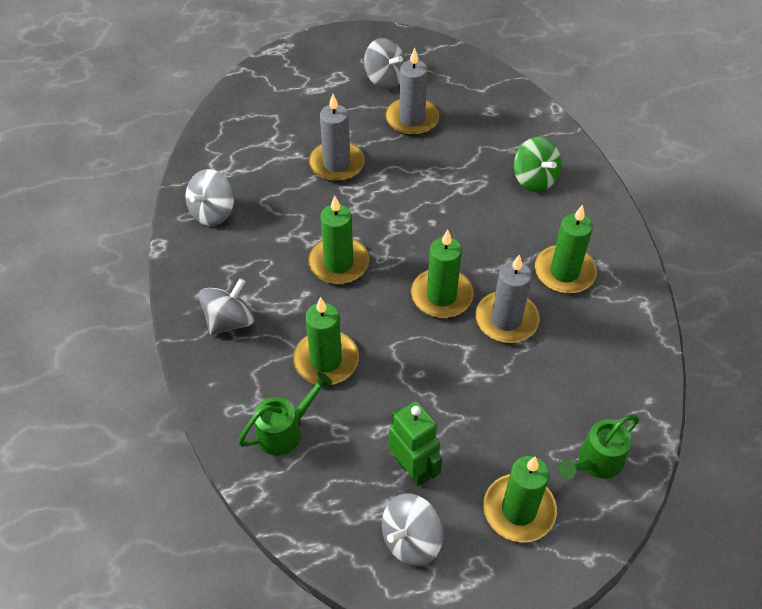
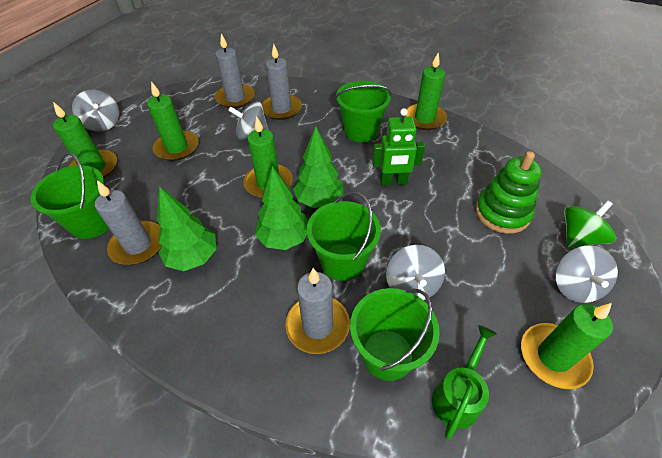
green bucket: 0 -> 4
green stacking toy: 0 -> 1
green tree: 0 -> 3
green watering can: 2 -> 1
grey candle: 3 -> 4

